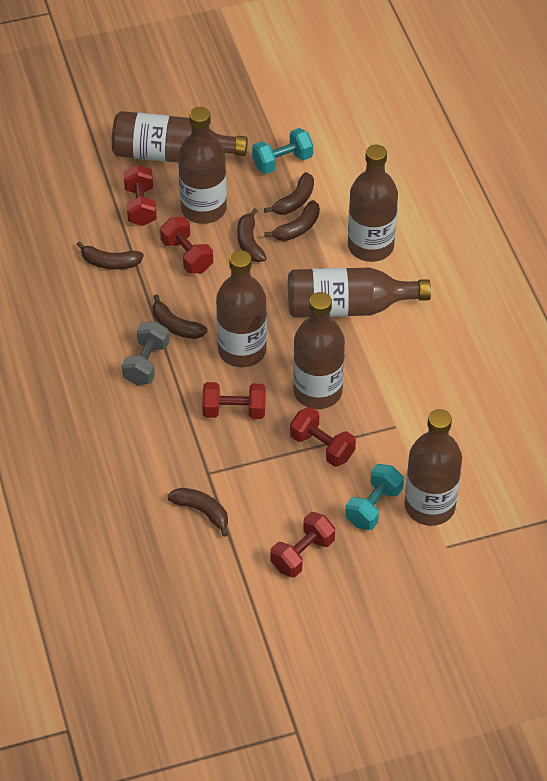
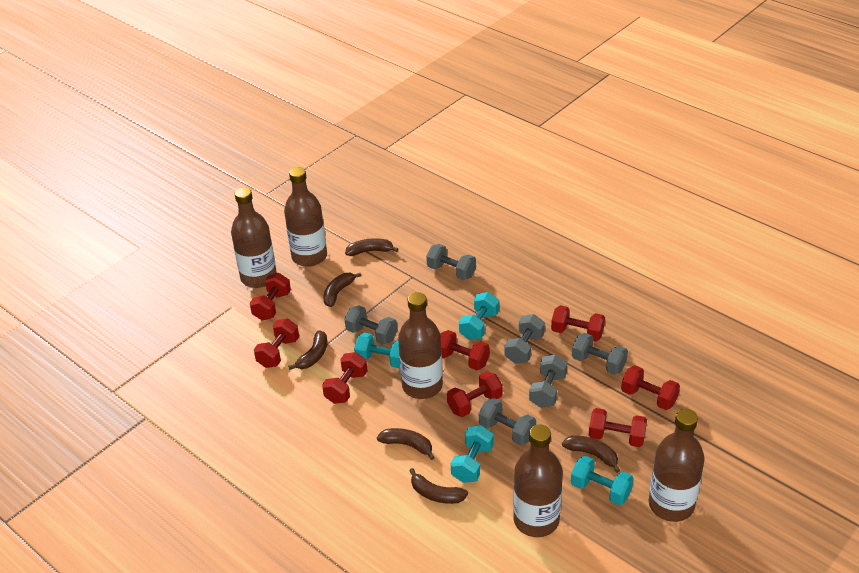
brown bottle: 7 -> 5
grey dumbbell: 1 -> 6
red dumbbell: 5 -> 8
turquoise dumbbell: 2 -> 4

